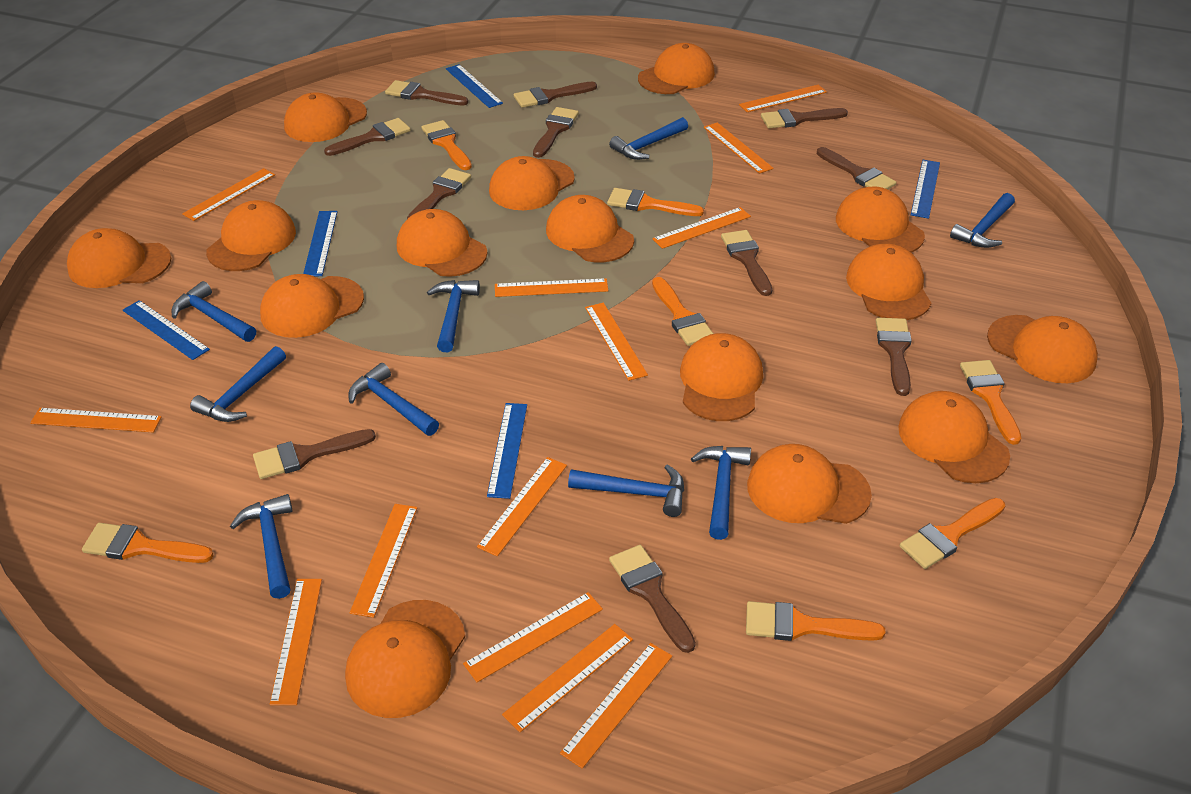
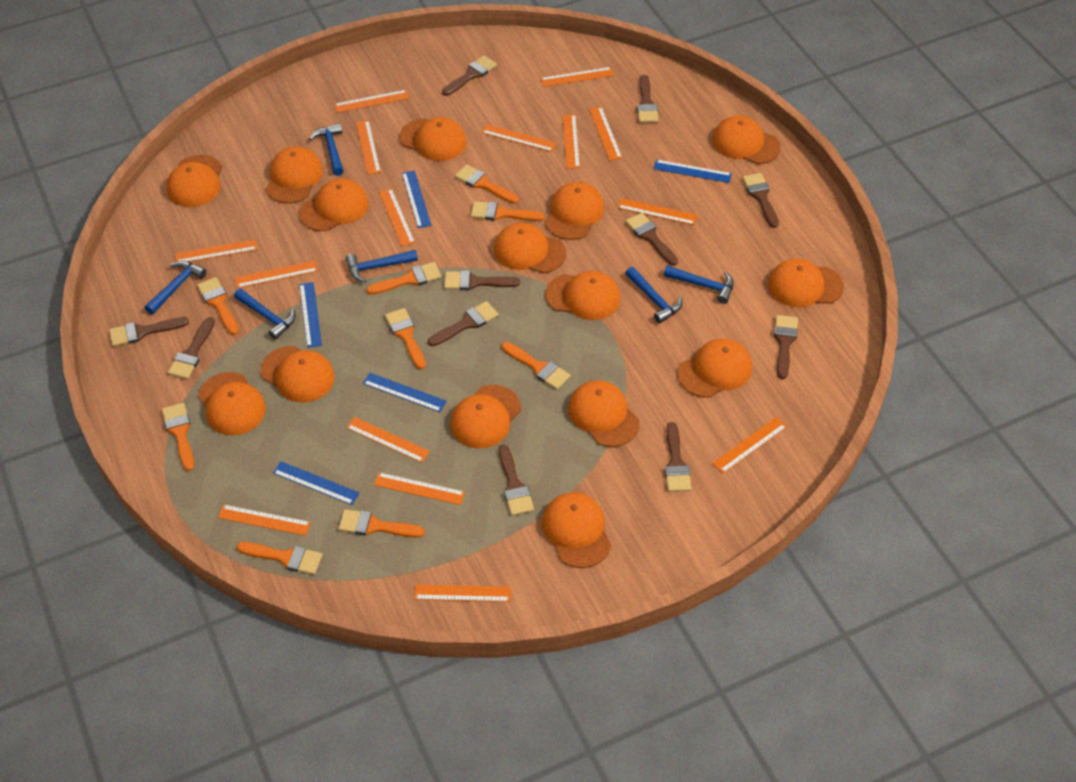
blue hammer: 9 -> 6
orange brush: 7 -> 9
orange ruler: 13 -> 15

